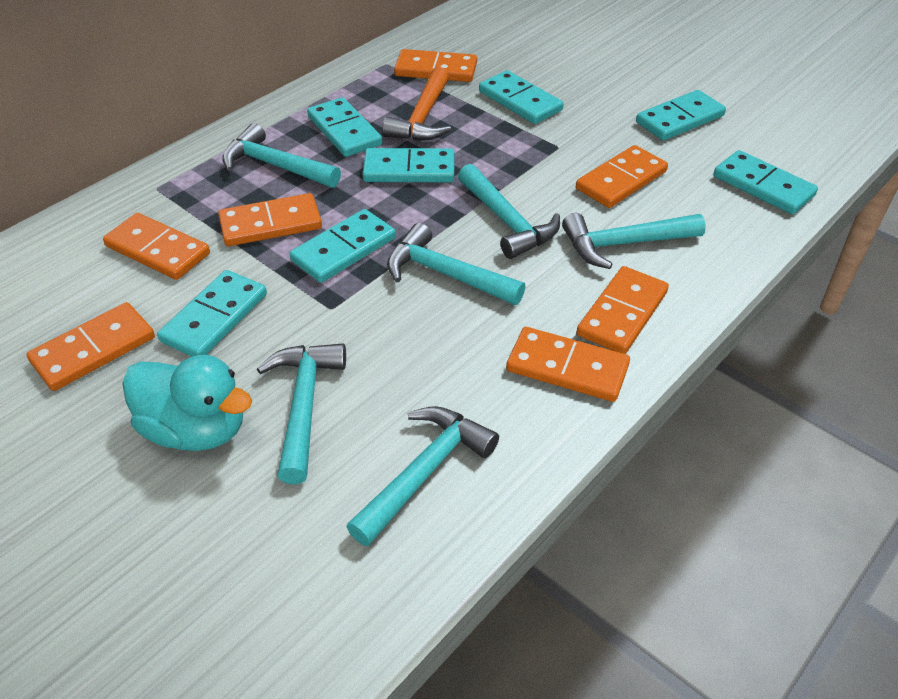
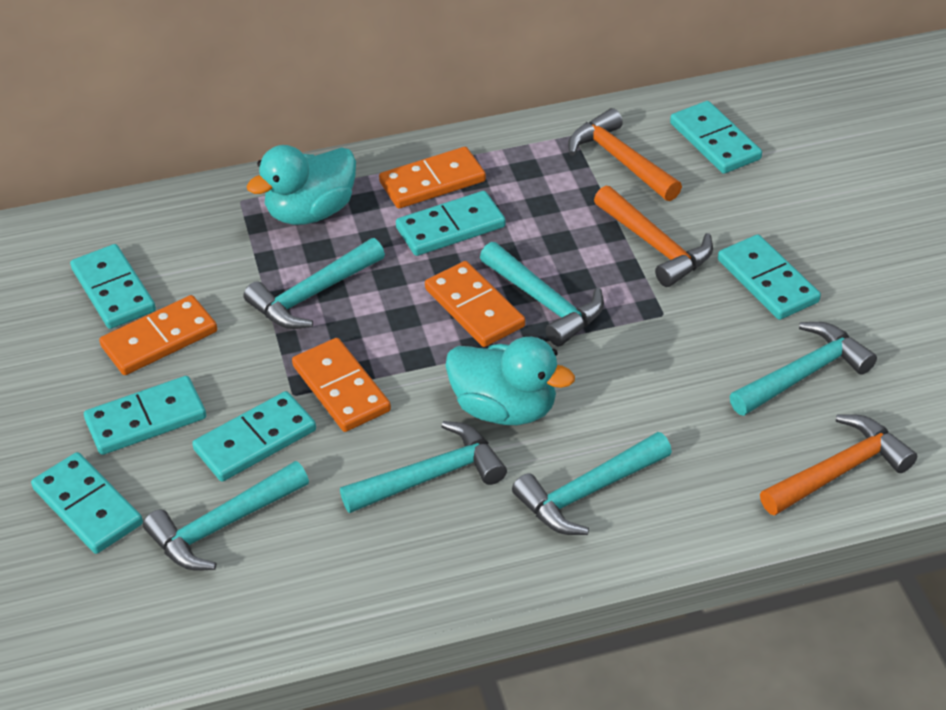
orange domino: 7 -> 4
orange hammer: 1 -> 3
turquoise duck: 1 -> 2

